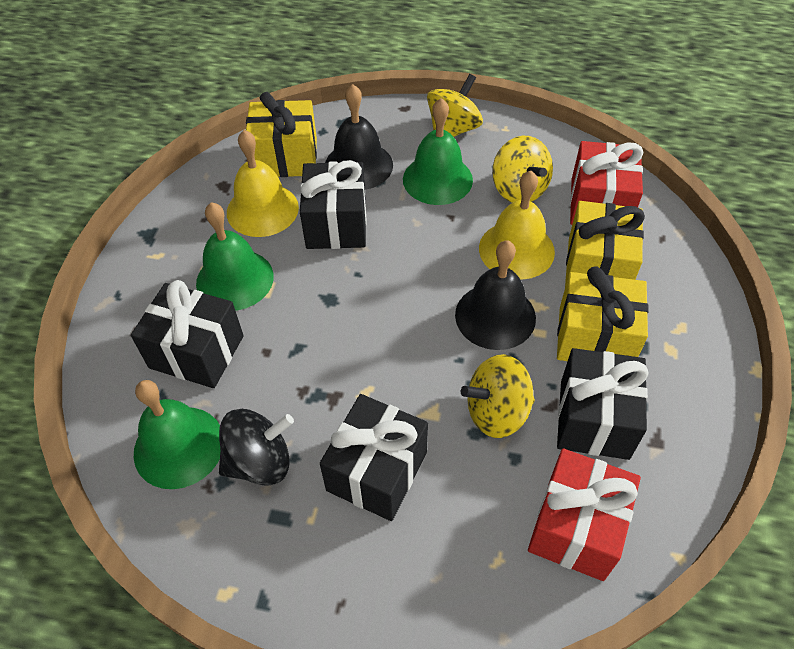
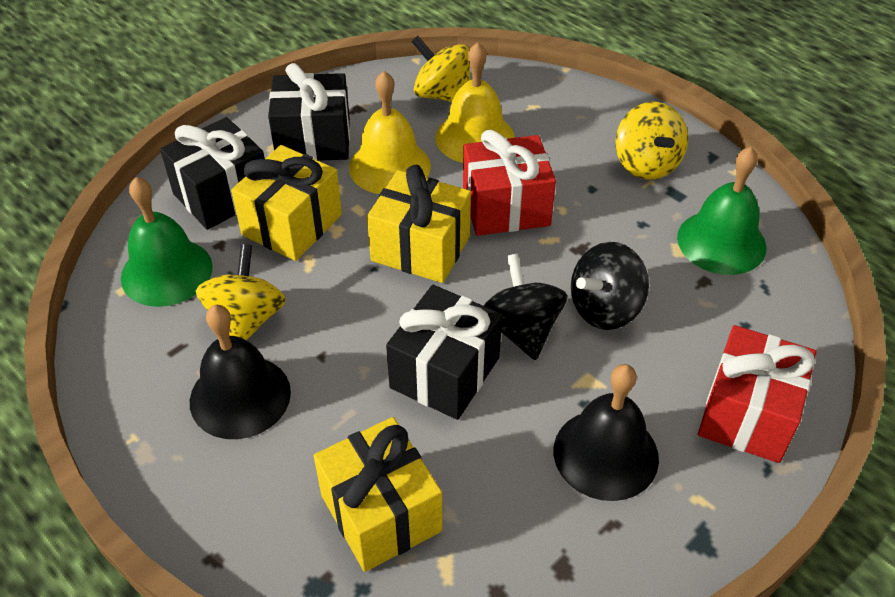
black gift: 4 -> 3
black spinning top: 1 -> 2
green bell: 3 -> 2

